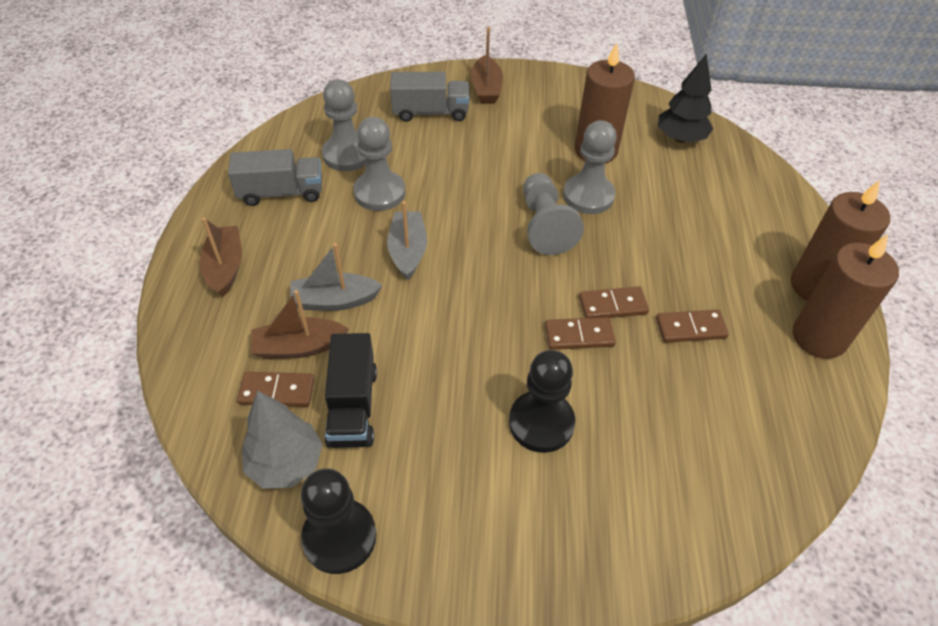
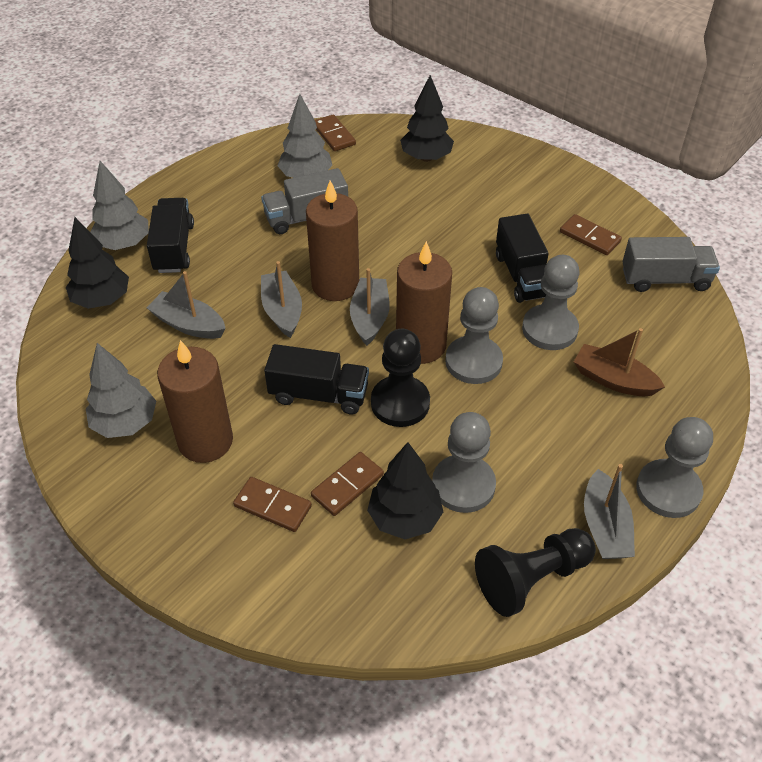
black tree: 1 -> 3
black truck: 1 -> 3
brown boat: 3 -> 1
grey boat: 2 -> 4
grey tree: 1 -> 3

